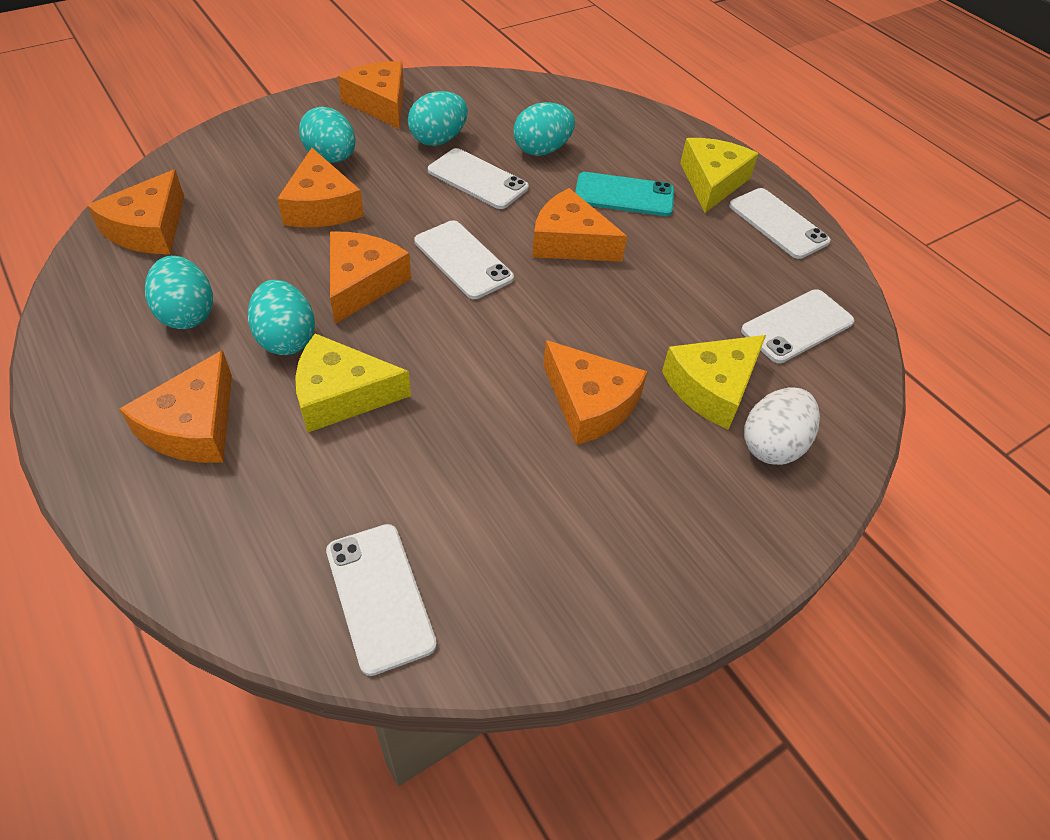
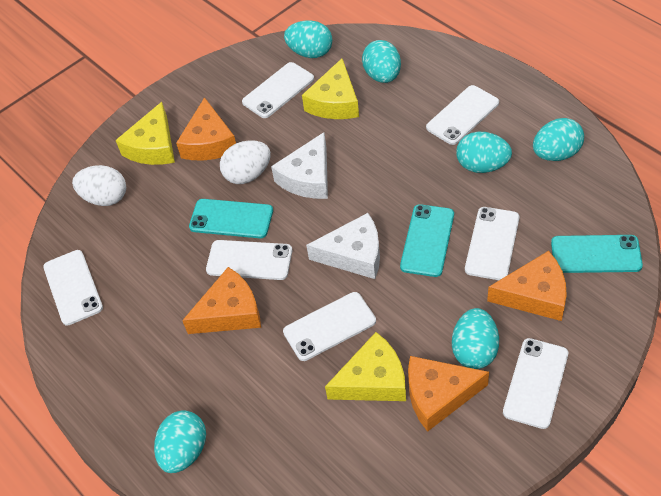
orange cheese: 7 -> 4
turquoise egg: 5 -> 6
turquoise phone: 1 -> 3
white cheese: 0 -> 2
white egg: 1 -> 2
white phone: 5 -> 7

